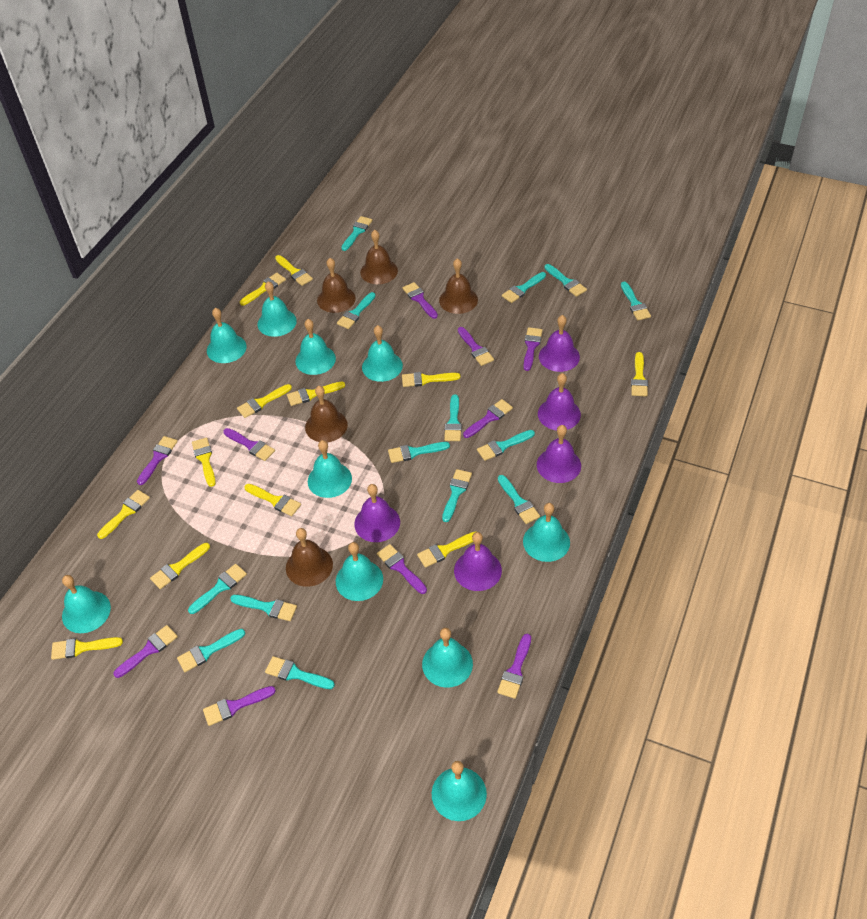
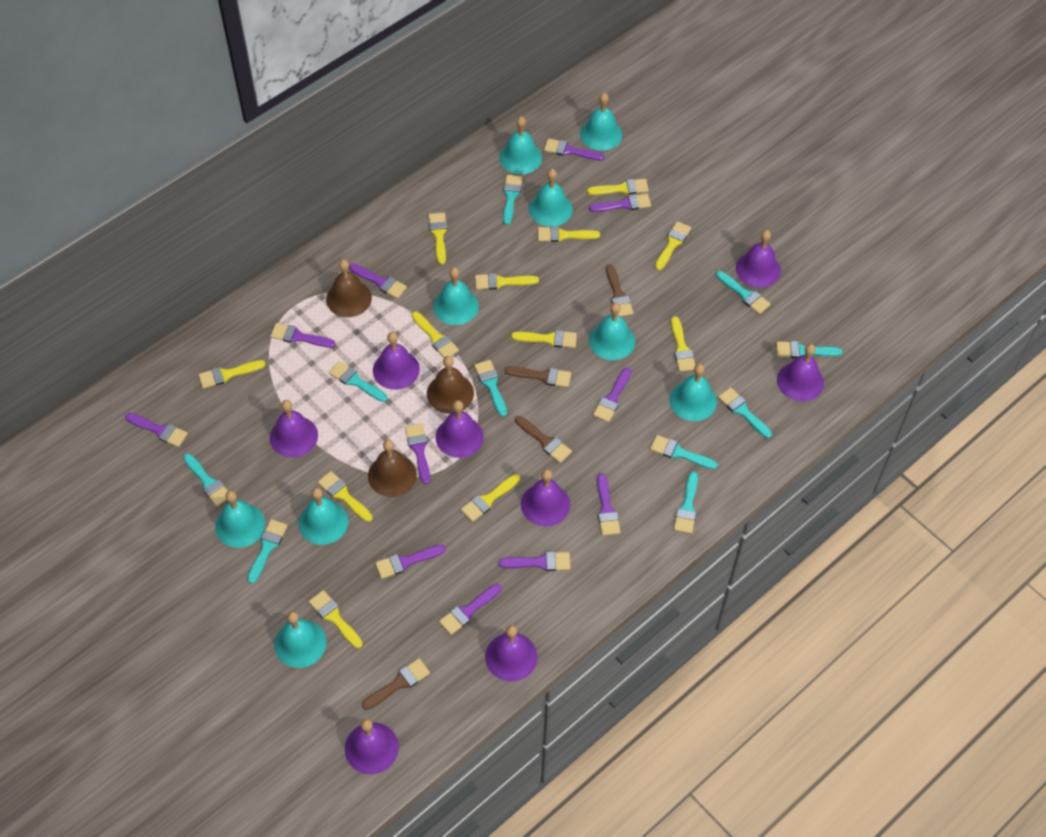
brown bell: 5 -> 3
brown brush: 0 -> 4
purple bell: 5 -> 8
purple brush: 10 -> 11
turquoise bell: 10 -> 9
turquoise brush: 14 -> 10

